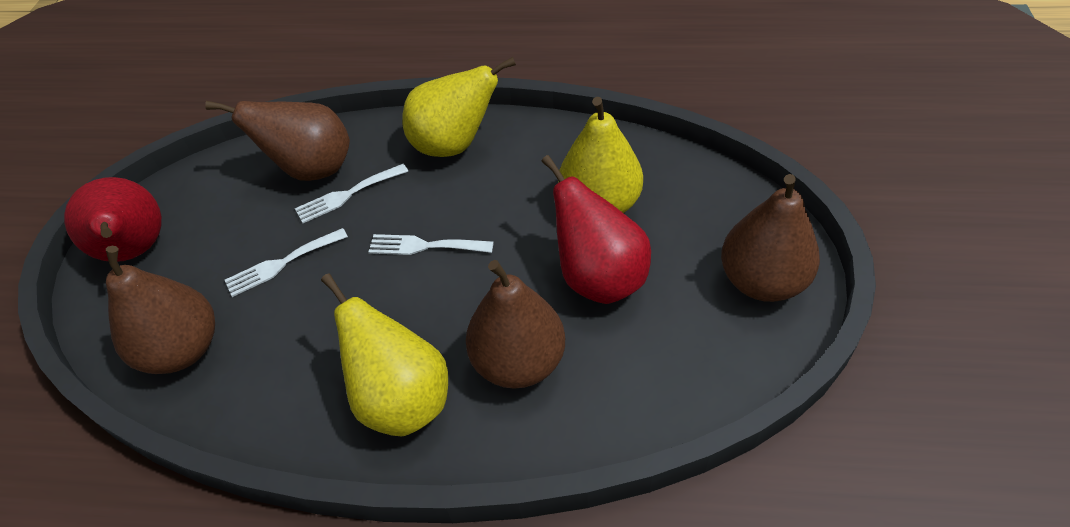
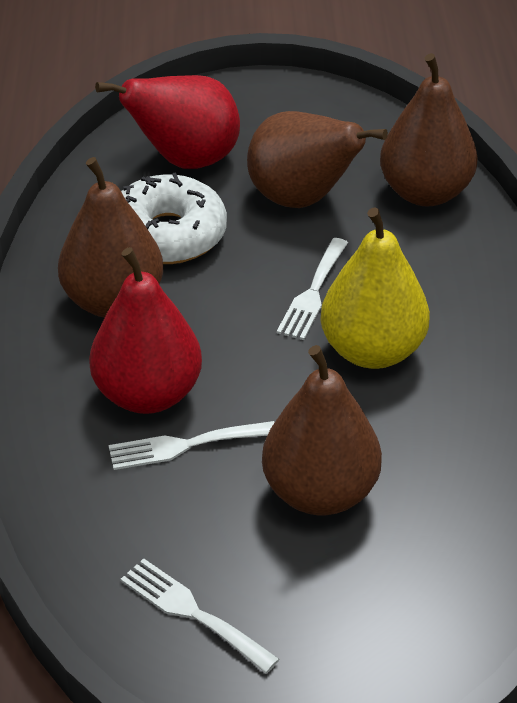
white donut: 0 -> 1
yellow pear: 3 -> 1

